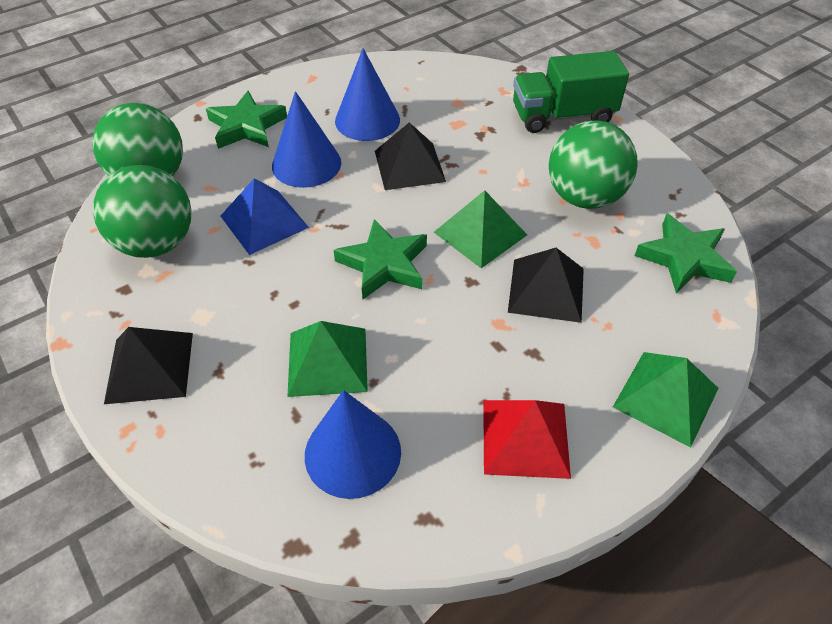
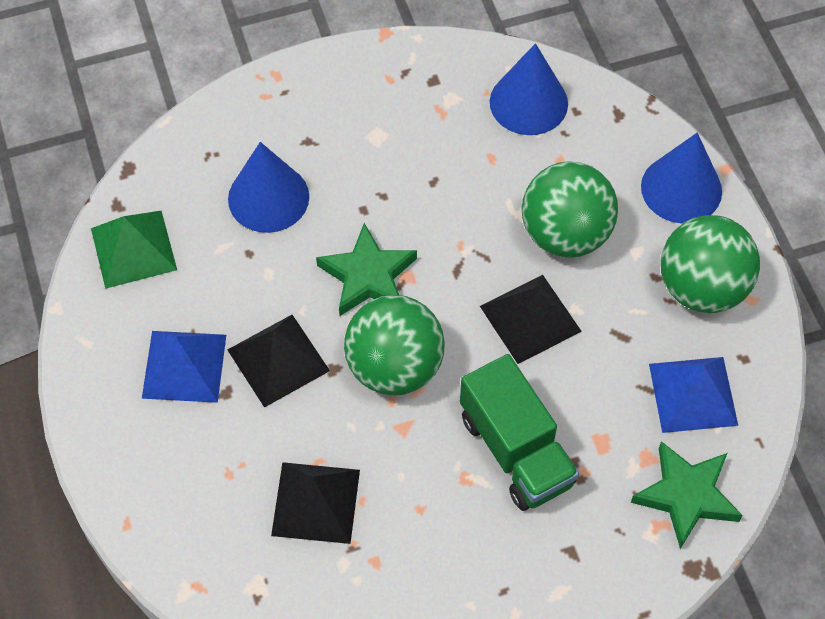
blue pyramid: 1 -> 2
green pyramid: 3 -> 1
green star: 3 -> 2
red pyramid: 1 -> 0

